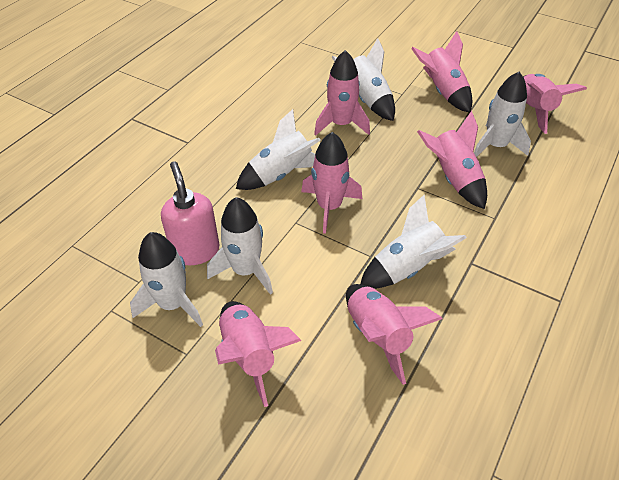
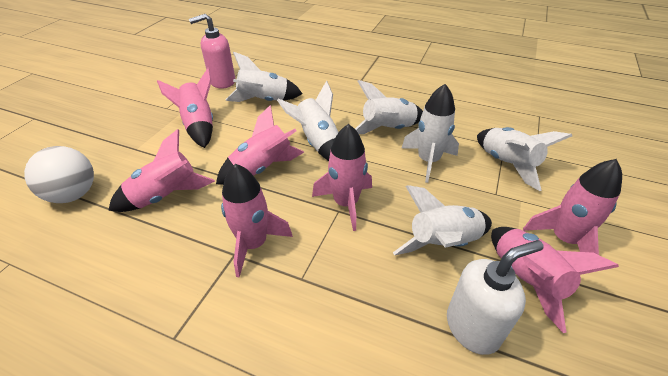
white ball: 0 -> 1
white soap dispenser: 0 -> 1

